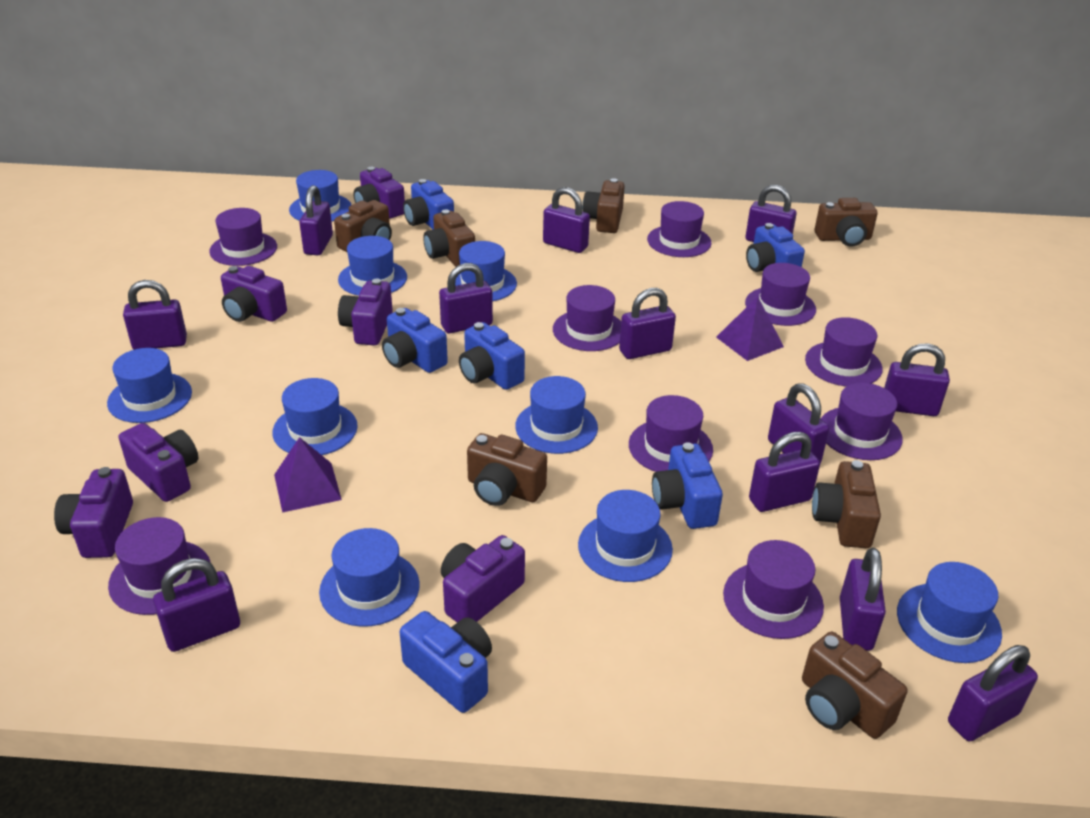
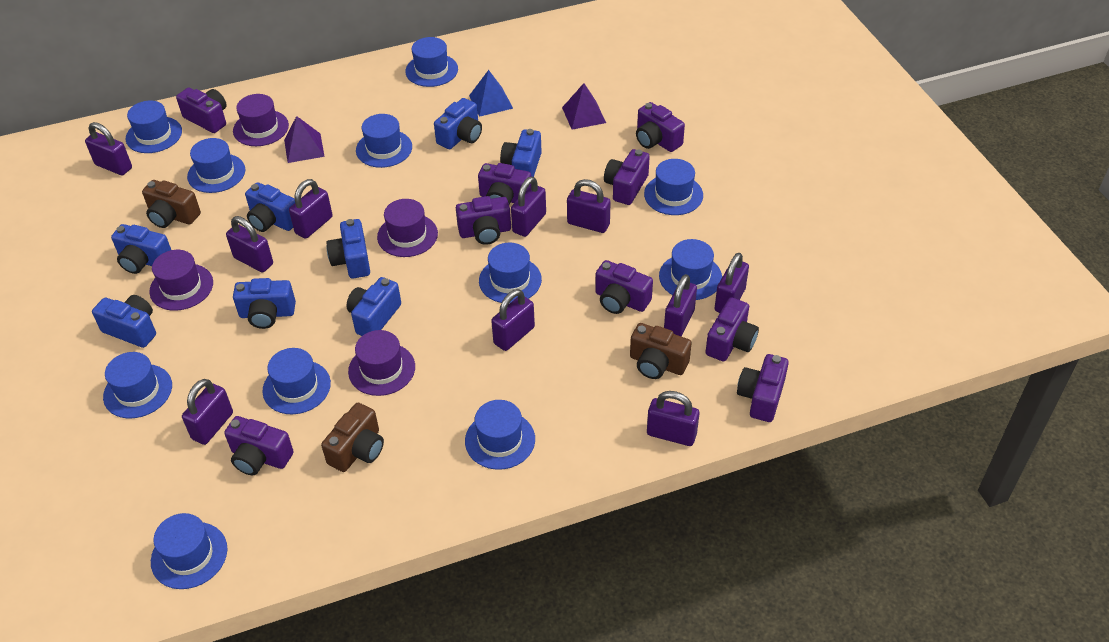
blue camera: 6 -> 8
blue hat: 9 -> 11
blue pyramid: 0 -> 1
brown camera: 7 -> 3
purple camera: 6 -> 9
purple hat: 9 -> 4
purple padlock: 12 -> 10

